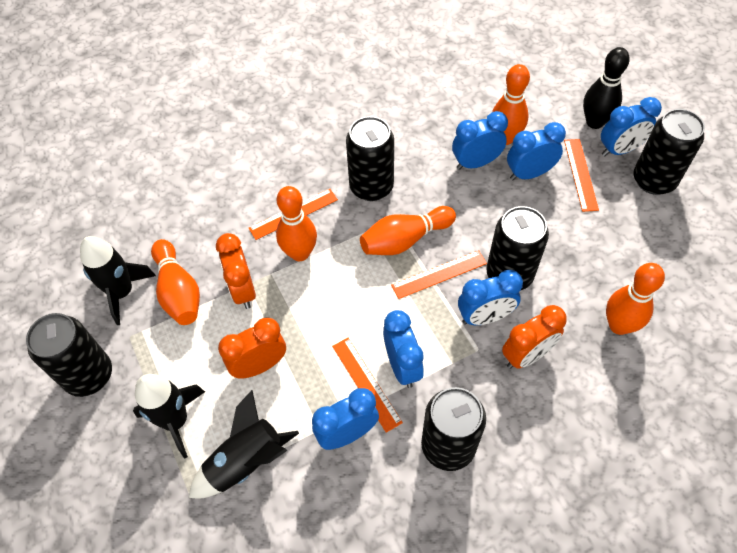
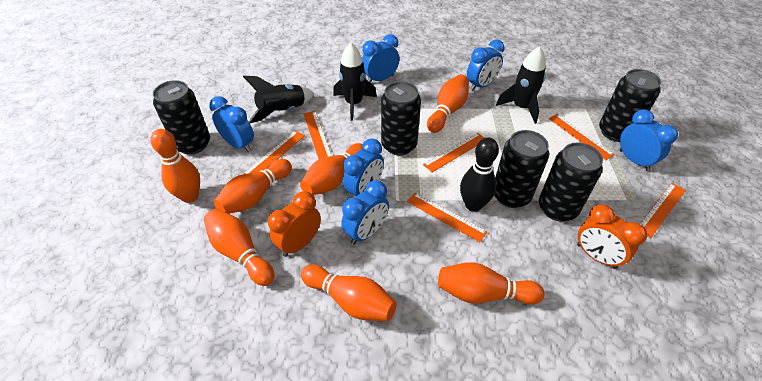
orange bowling pin: 5 -> 7
orange clock: 3 -> 2
orange ruler: 4 -> 6

